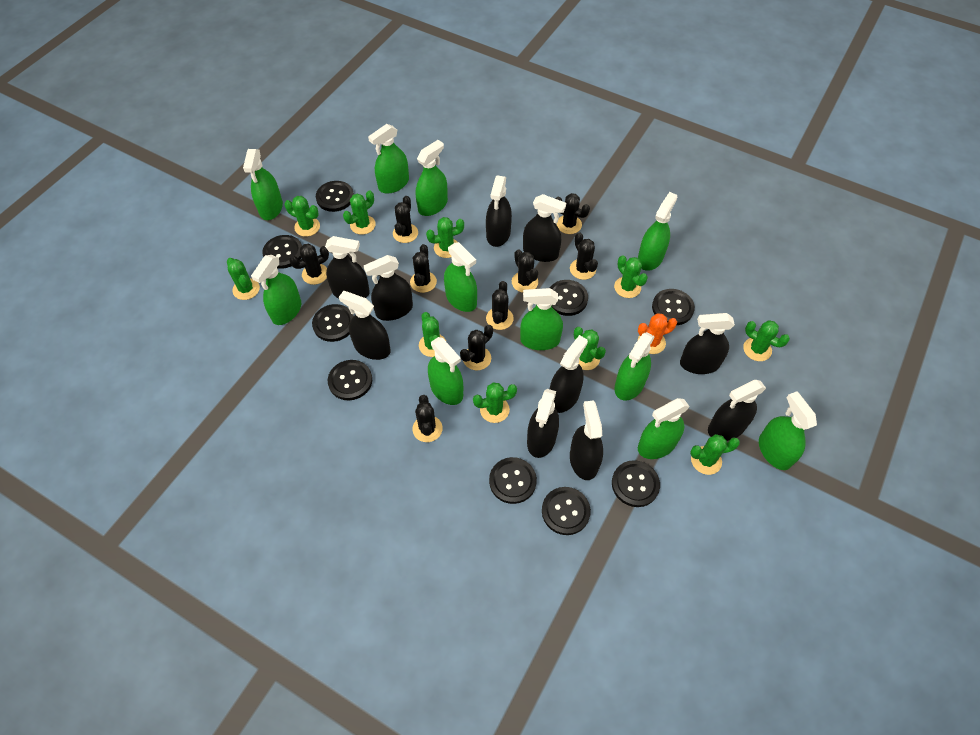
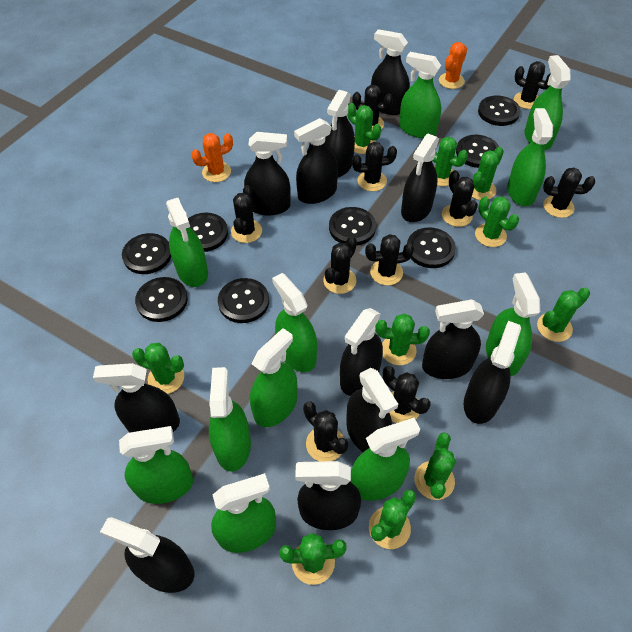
black button: 9 -> 8
black cactus: 9 -> 10
black spray bottle: 10 -> 12
orange cactus: 1 -> 2

